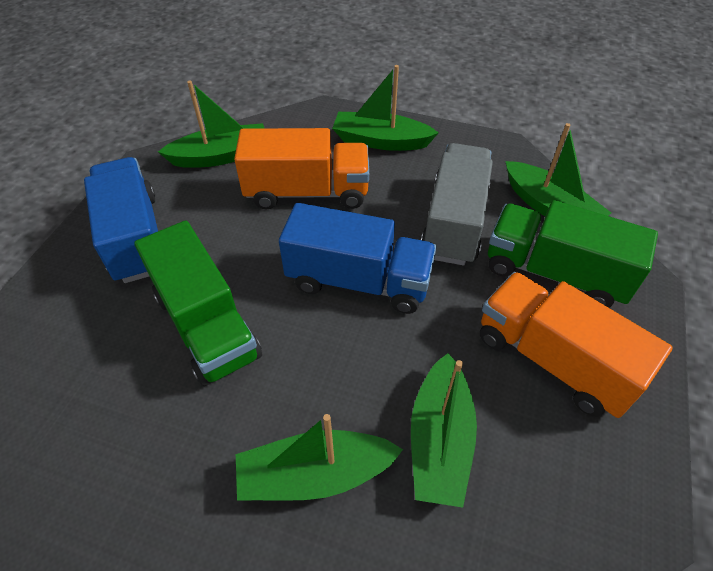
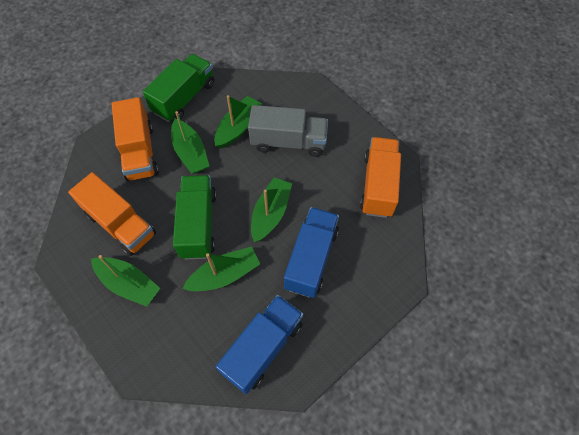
orange truck: 2 -> 3

